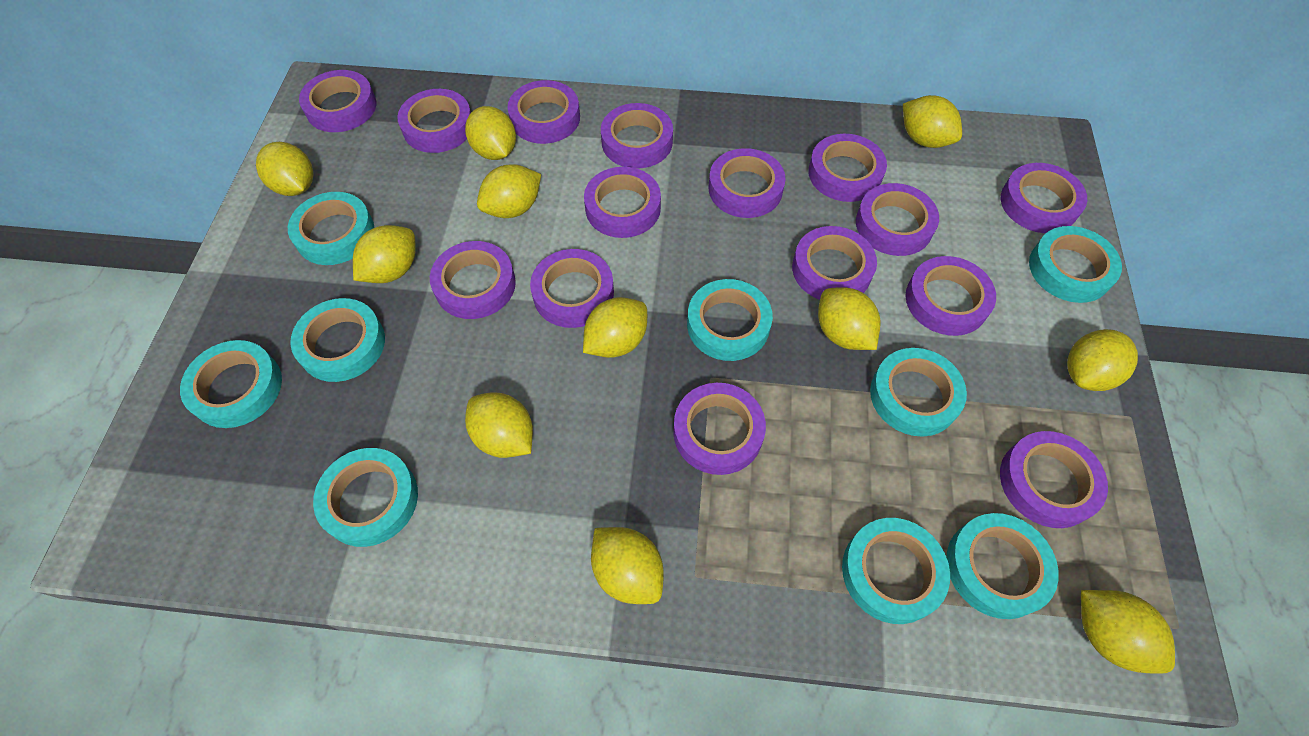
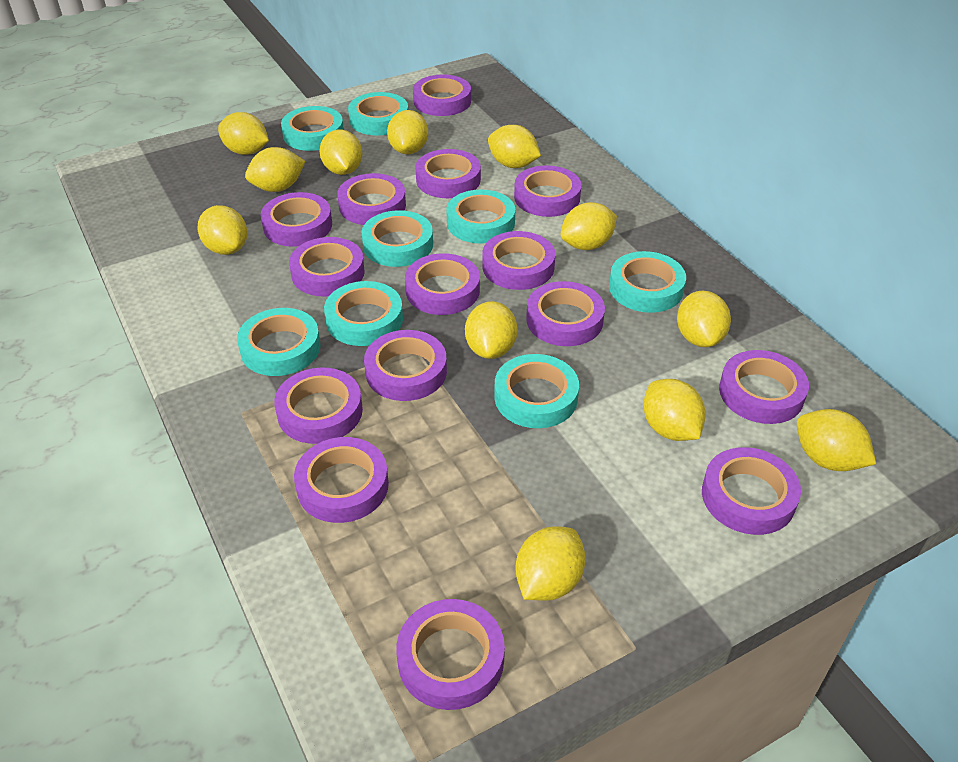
turquoise tape: 9 -> 8
yellow lemon: 11 -> 12

